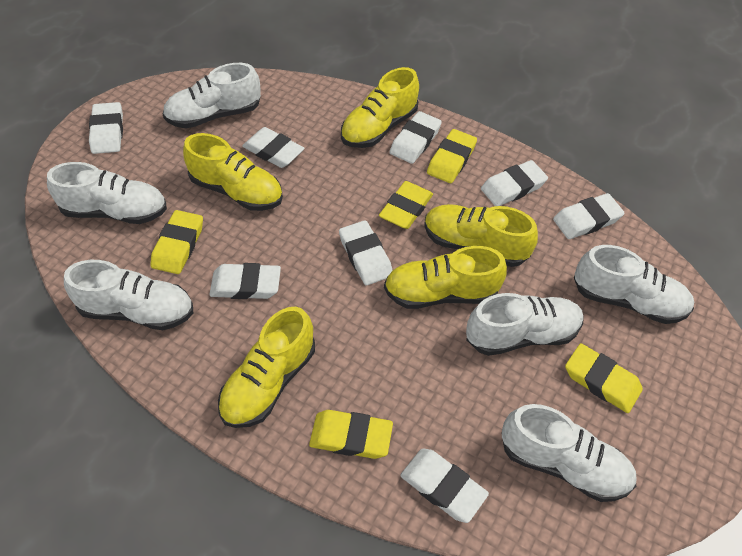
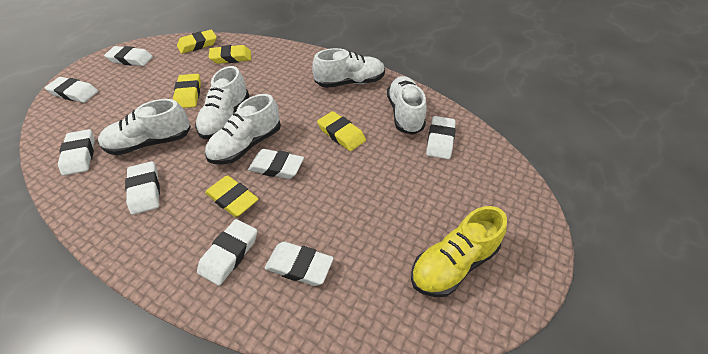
white shoe: 6 -> 5
yellow shoe: 5 -> 1

